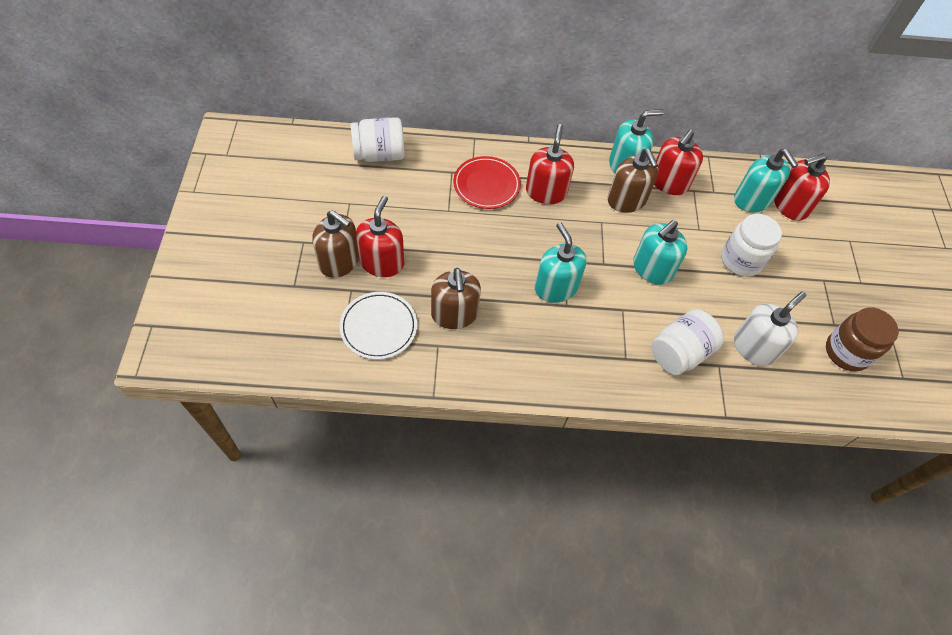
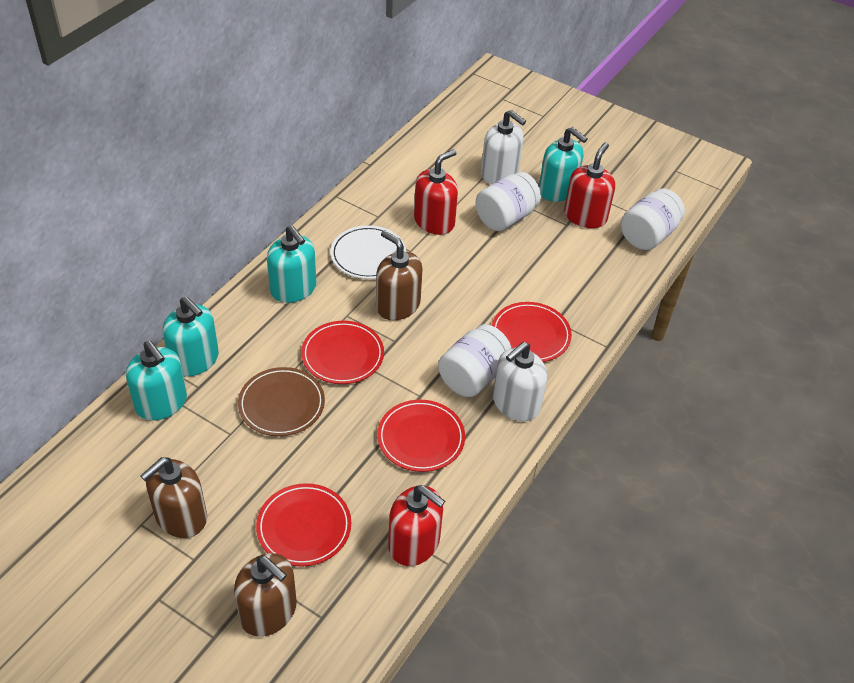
brown jar: 1 -> 0
brown plate: 0 -> 1
red plate: 1 -> 4
red soap dispenser: 4 -> 3
white soap dispenser: 1 -> 2

